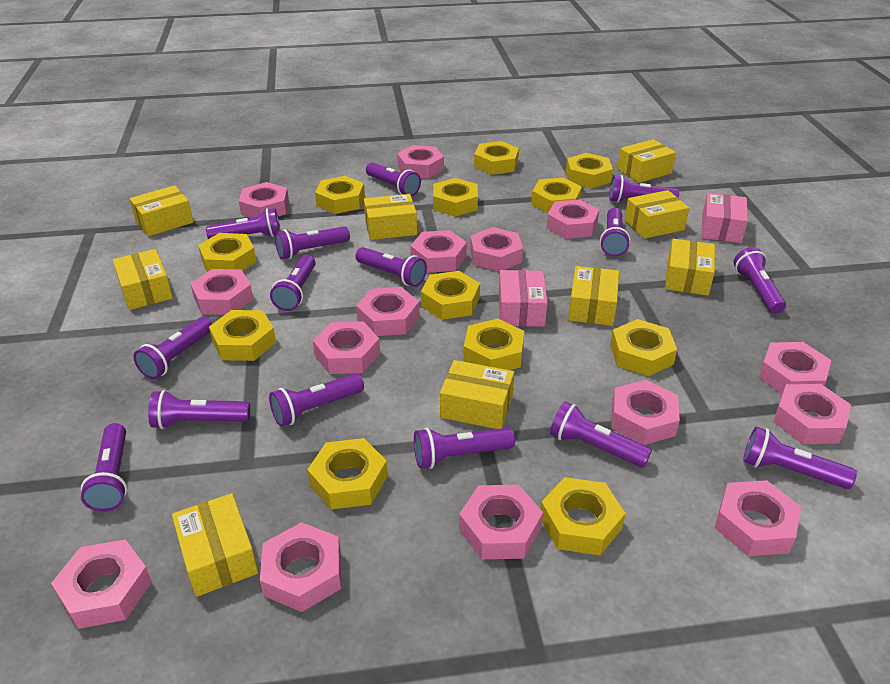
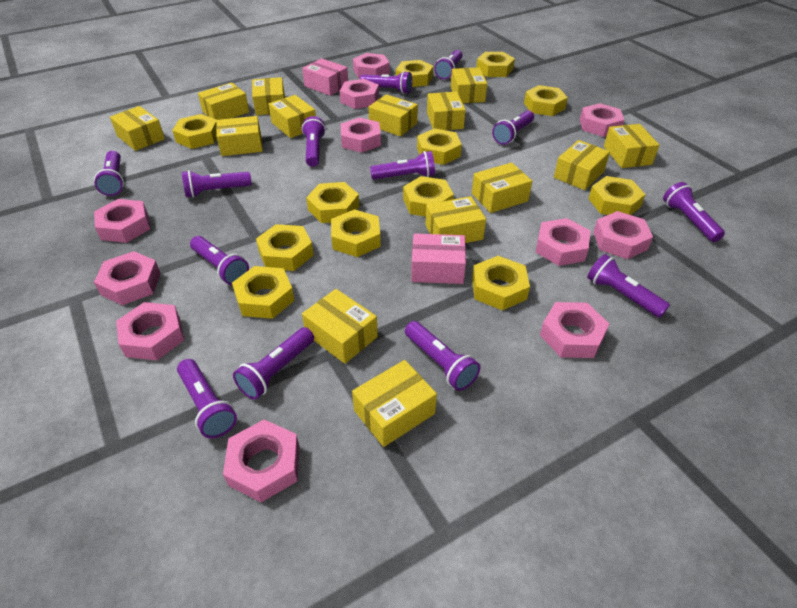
pink nut: 15 -> 11
purple flashlight: 15 -> 13
yellow box: 9 -> 14

